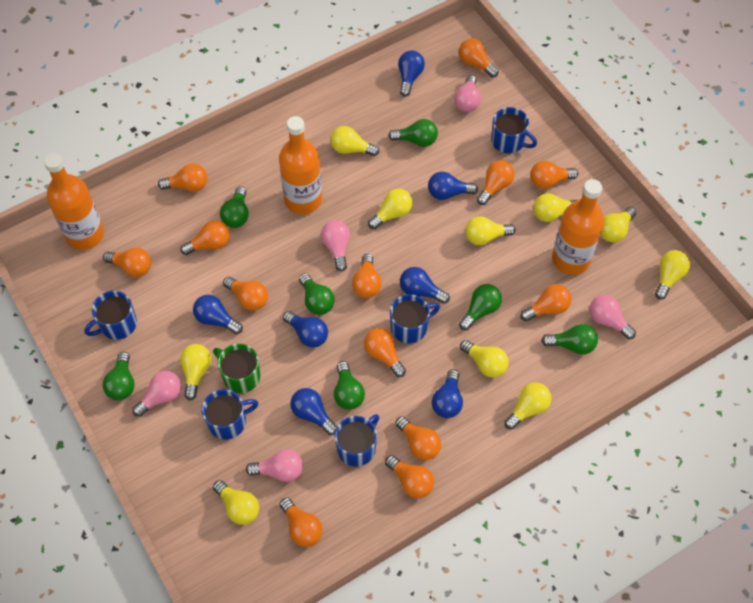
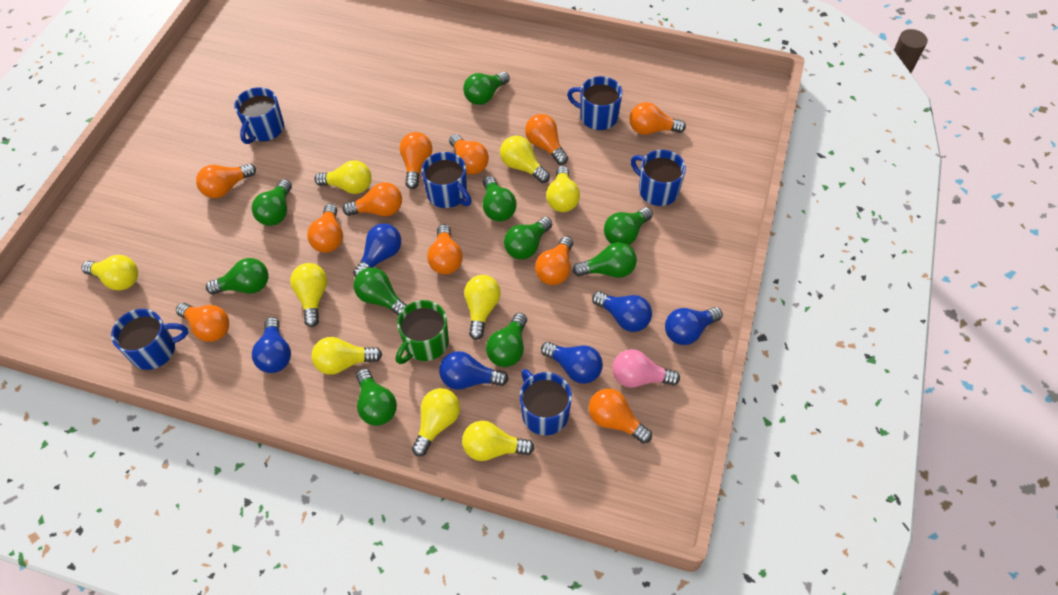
blue light bulb: 7 -> 6
blue mug: 5 -> 6
green light bulb: 7 -> 10
orange bottle: 3 -> 0
orange light bulb: 13 -> 11
pink light bulb: 5 -> 1
yellow light bulb: 10 -> 9

